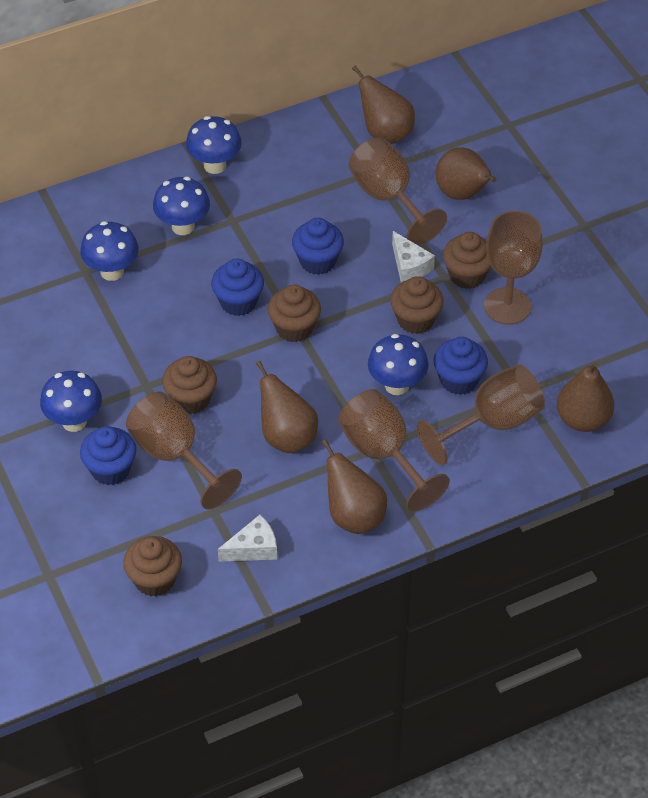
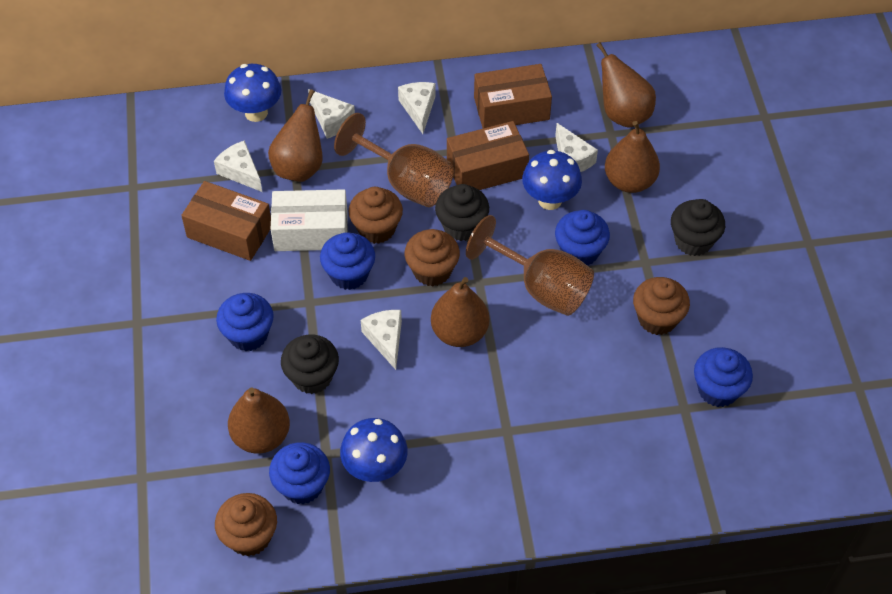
black cupcake: 0 -> 3
blue cupcake: 4 -> 5
blue mushroom: 5 -> 3
brown box: 0 -> 3
brown cupcake: 5 -> 4
brown goblet: 5 -> 2
white box: 0 -> 1
white cheese: 2 -> 5

